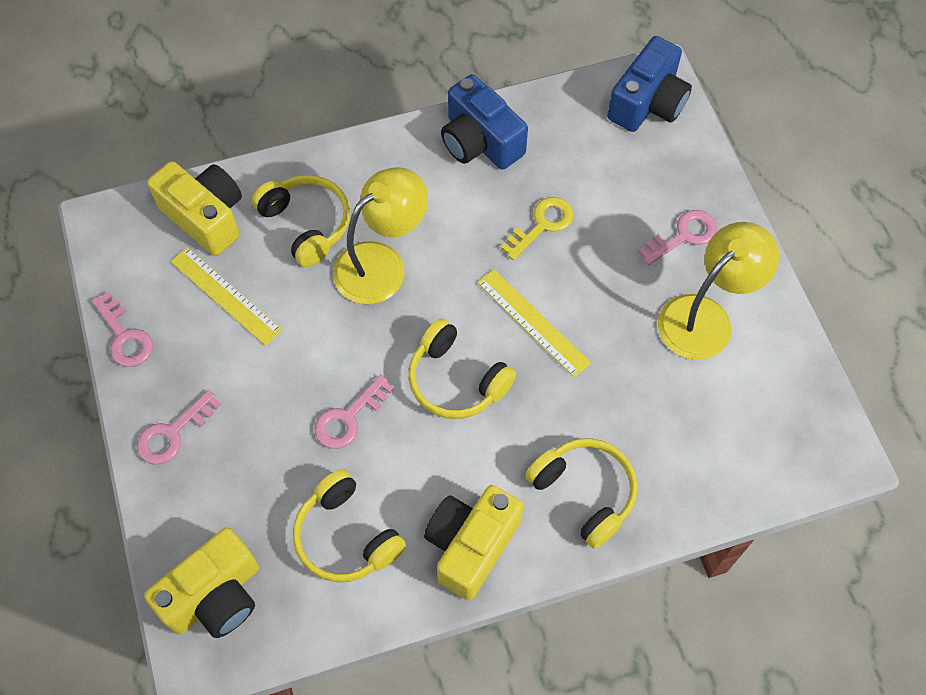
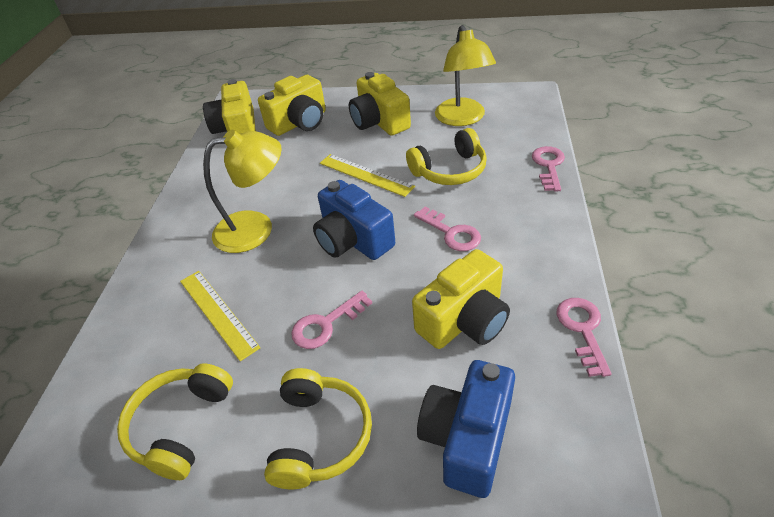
yellow camera: 3 -> 4
yellow headphones: 4 -> 3
yellow key: 1 -> 0

